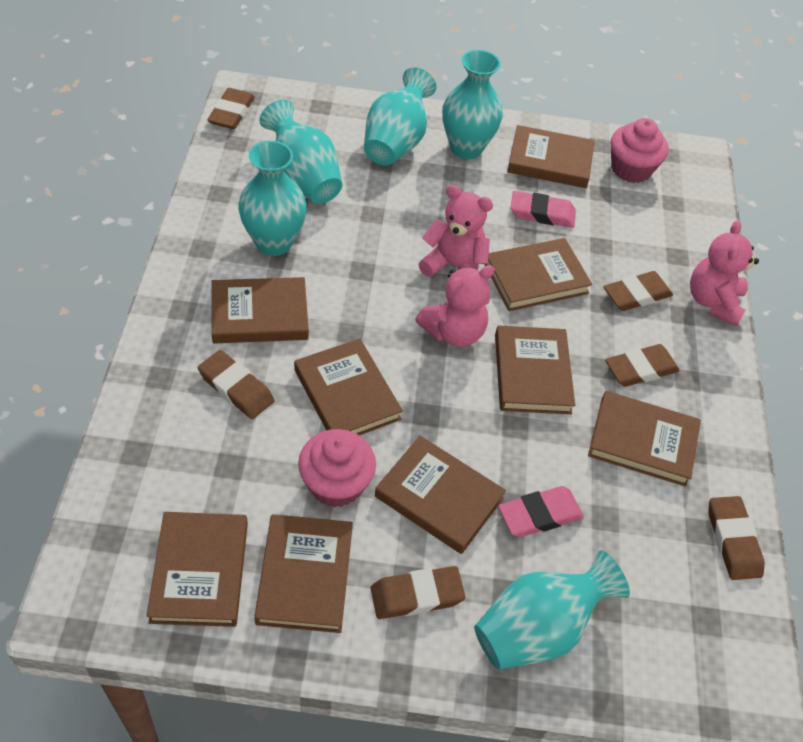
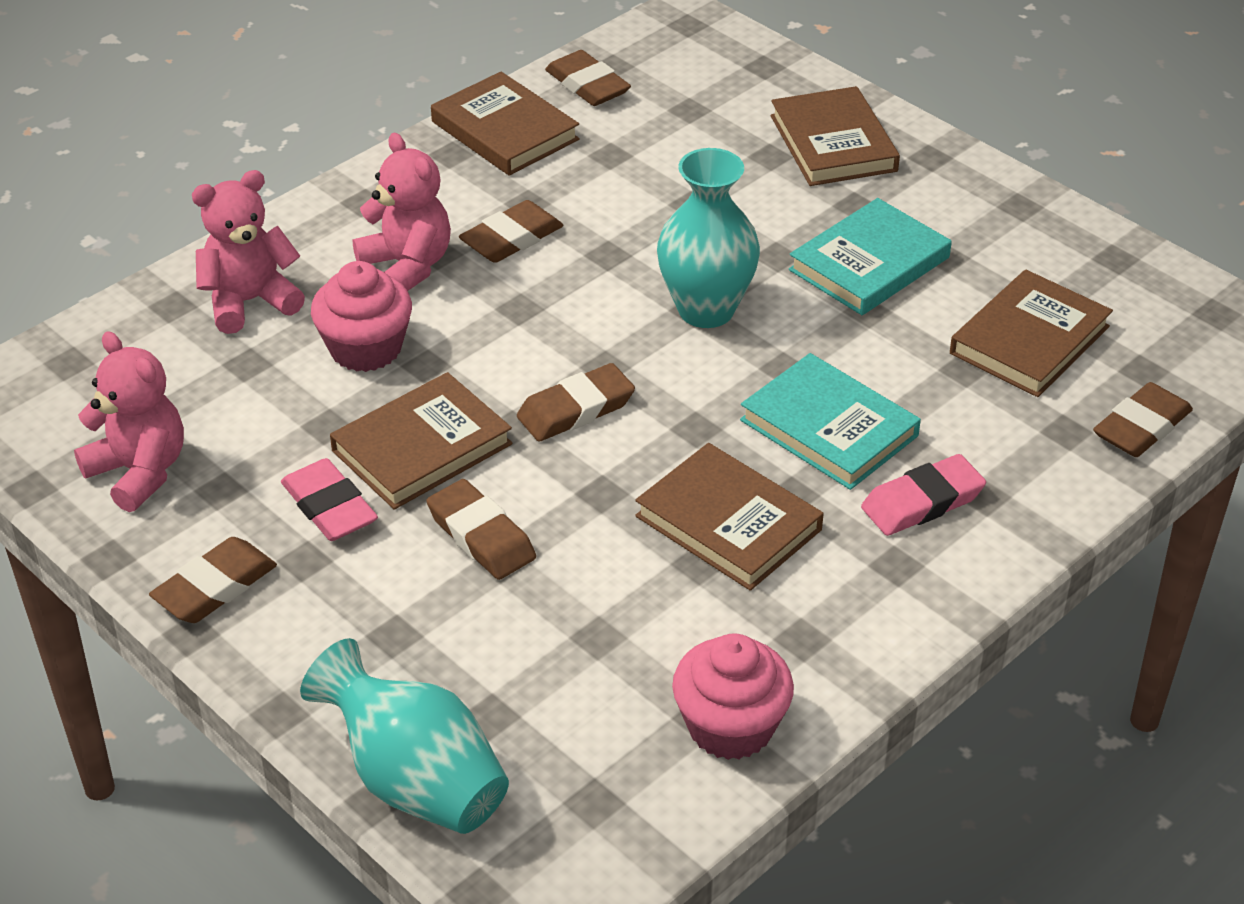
brown book: 9 -> 5
turquoise book: 0 -> 2
turquoise vase: 5 -> 2

